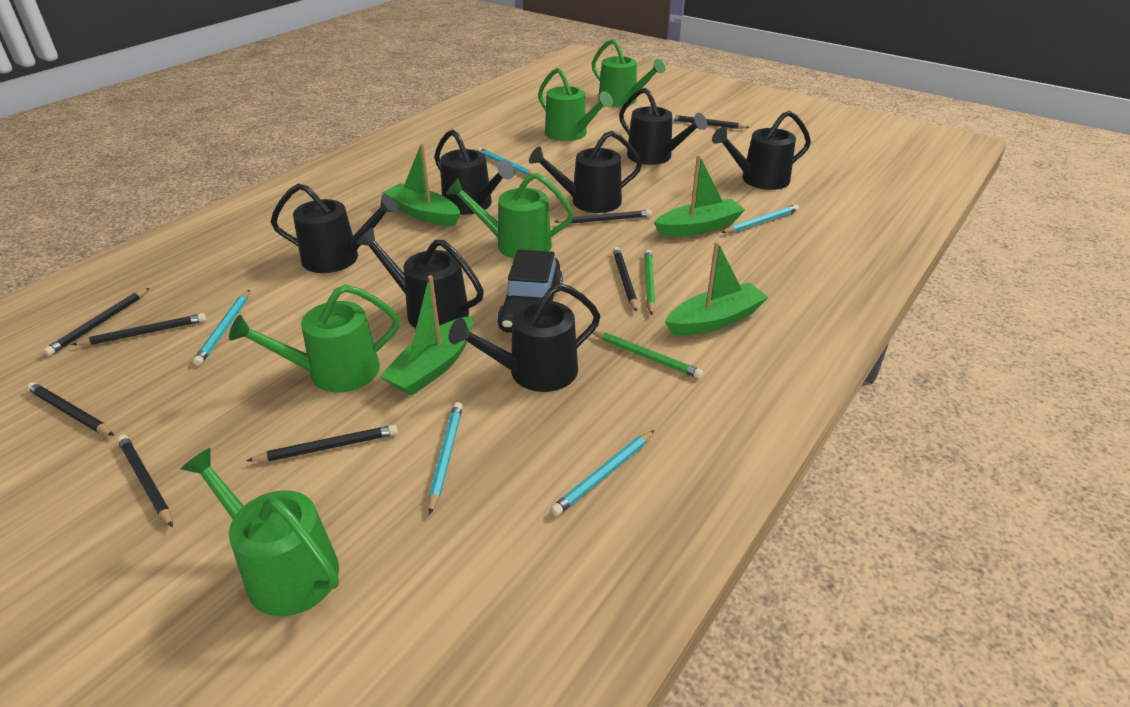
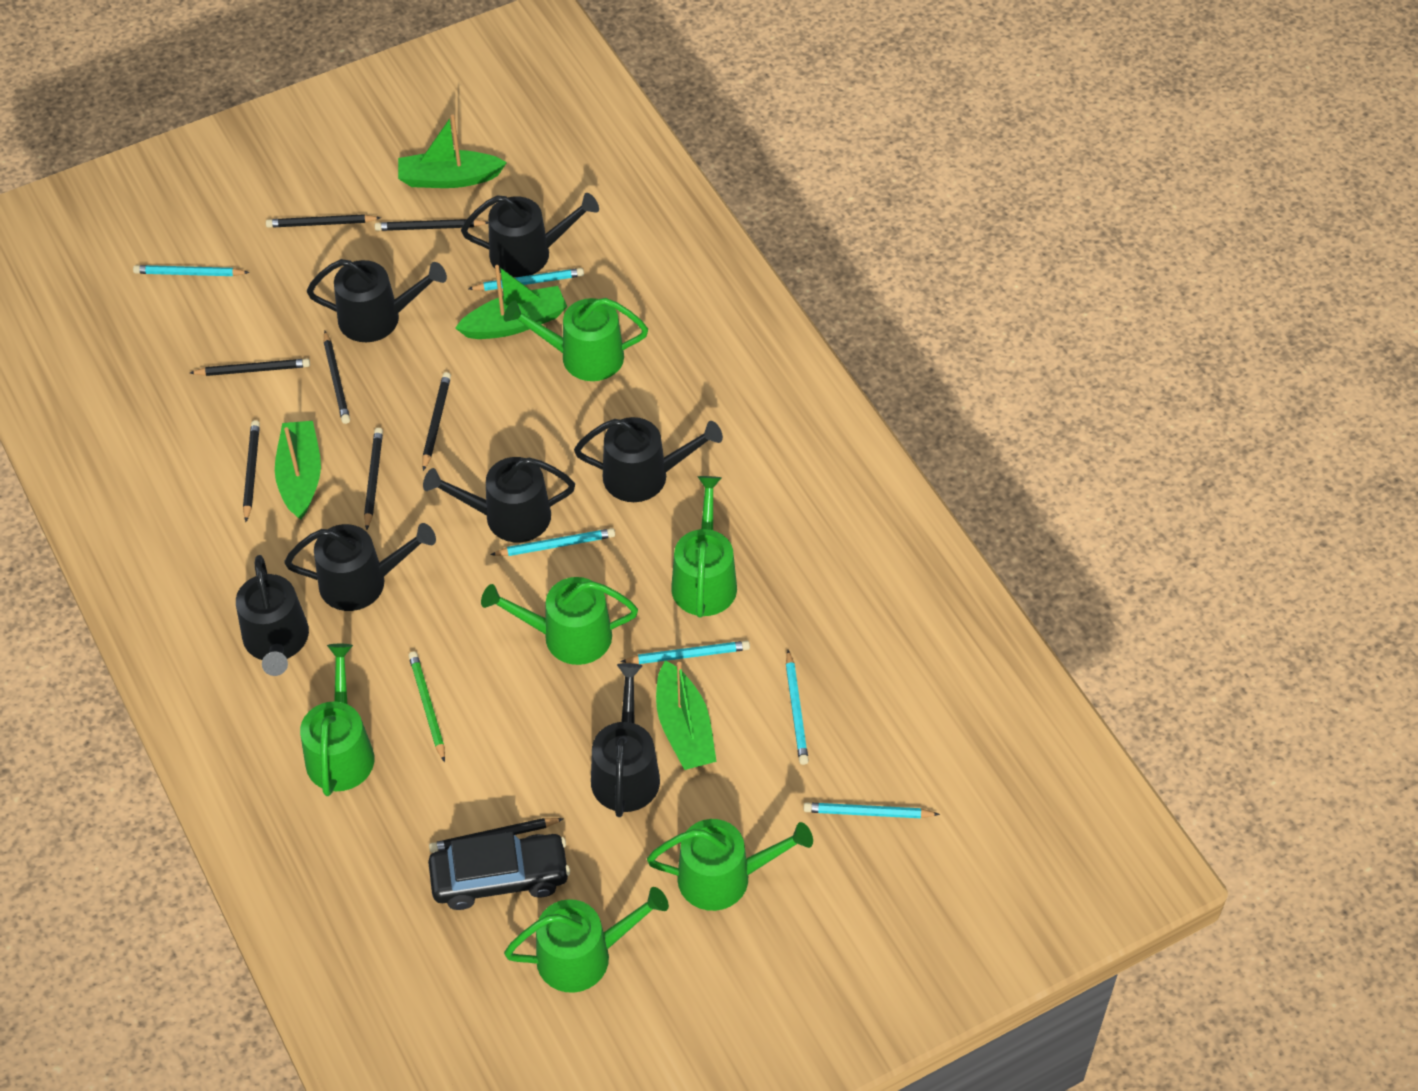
green pencil: 2 -> 1
green watering can: 5 -> 6
turquoise pencil: 5 -> 6

